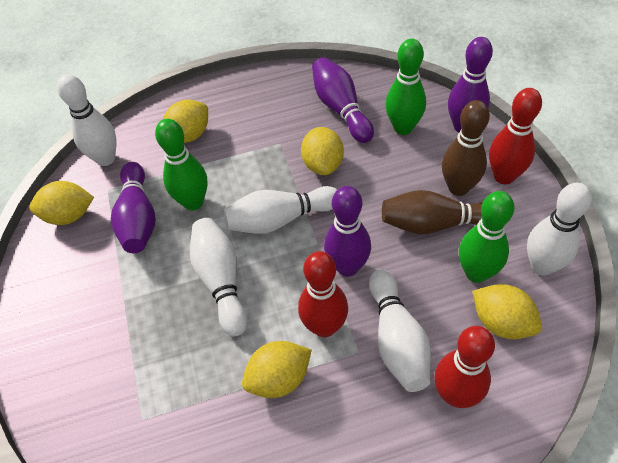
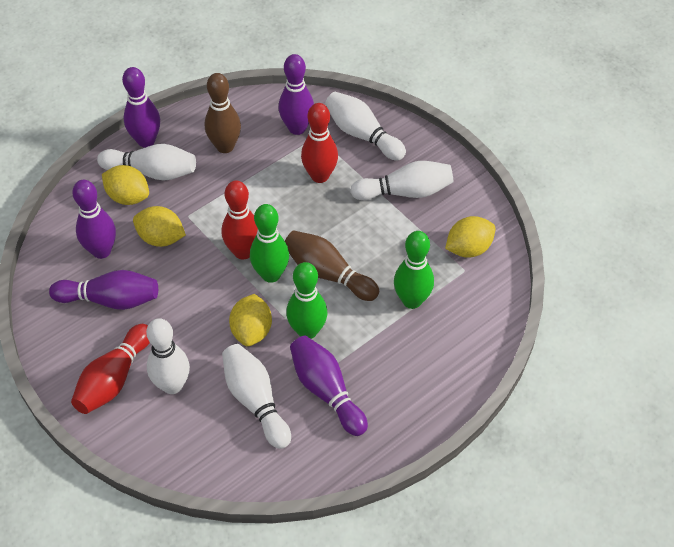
purple bowling pin: 4 -> 5
yellow lemon: 5 -> 4

